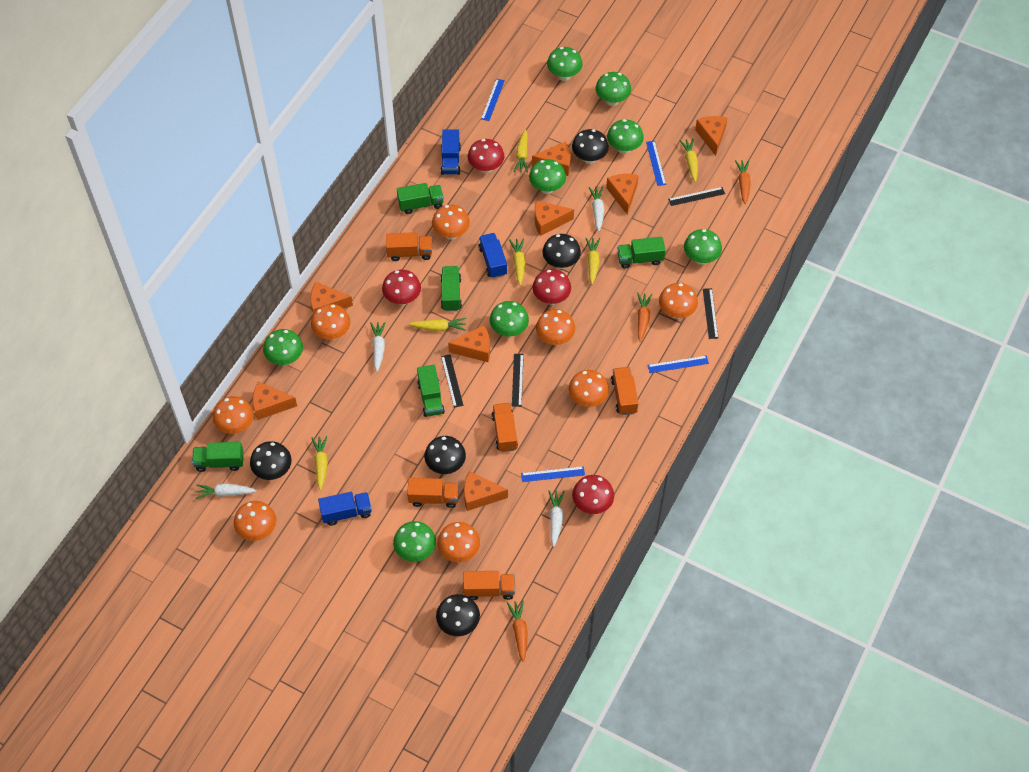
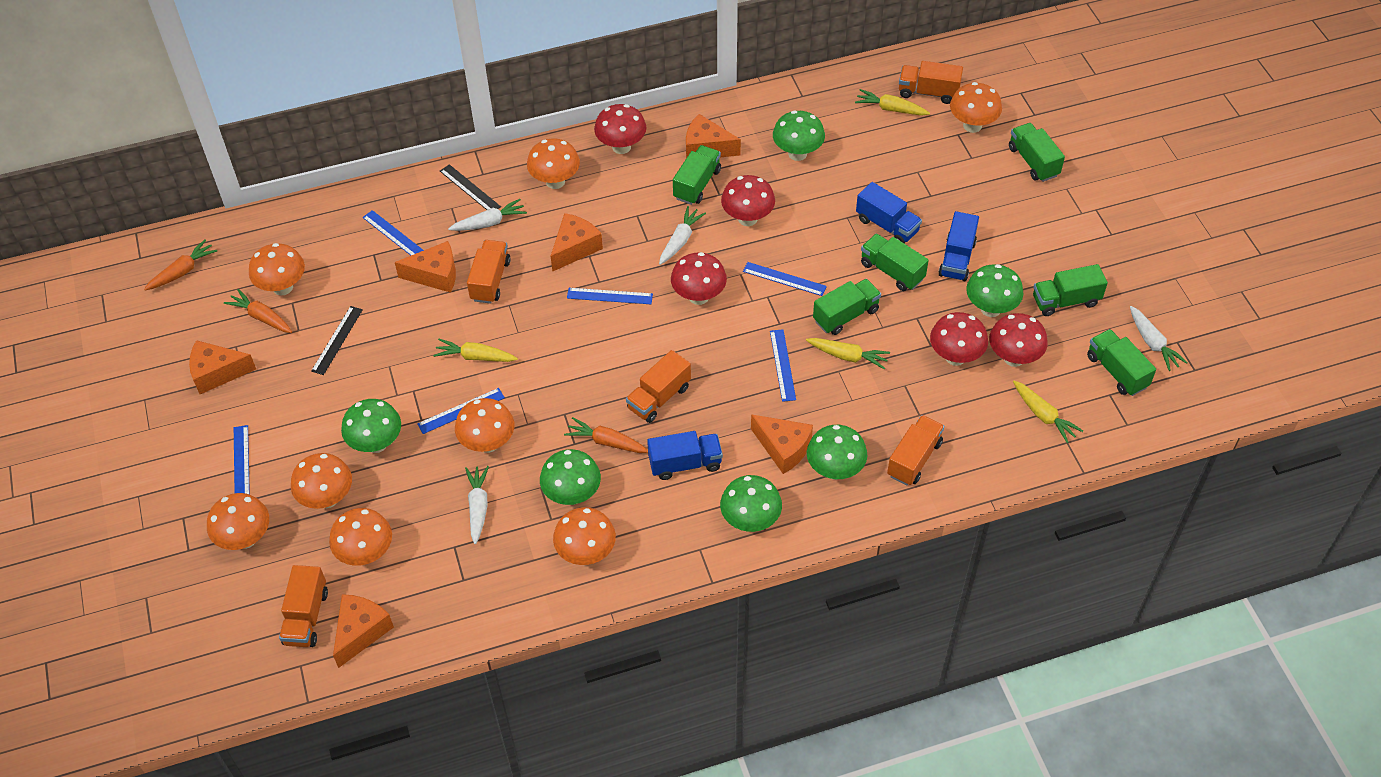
black mushroom: 5 -> 0
black ruler: 4 -> 2
blue ruler: 4 -> 6
green mushroom: 8 -> 6
green truck: 5 -> 6
orange cheese: 8 -> 6
red mushroom: 4 -> 5
yellow carrot: 6 -> 4

